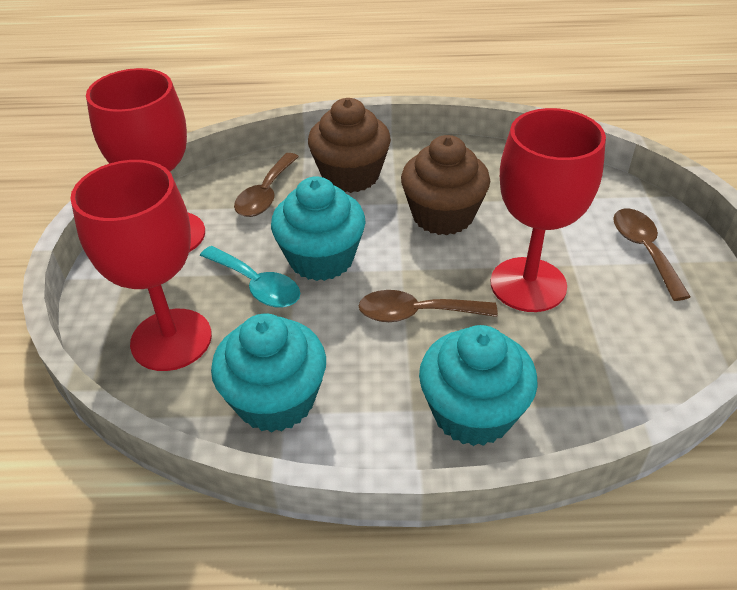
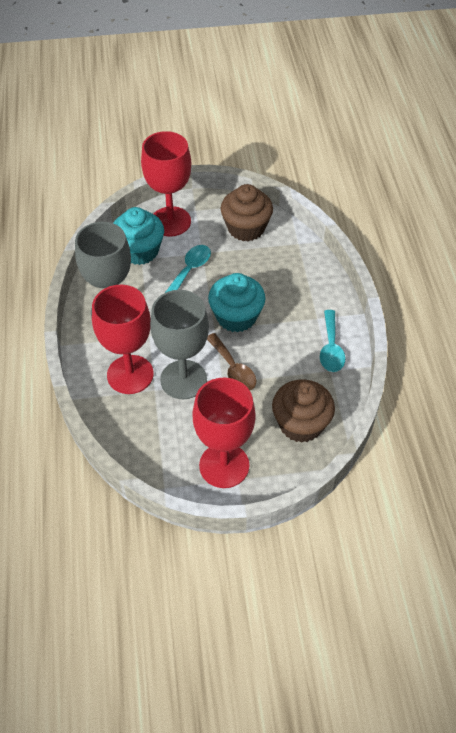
brown spoon: 3 -> 1
grey goblet: 0 -> 2
turquoise cupcake: 3 -> 2
turquoise spoon: 1 -> 2

